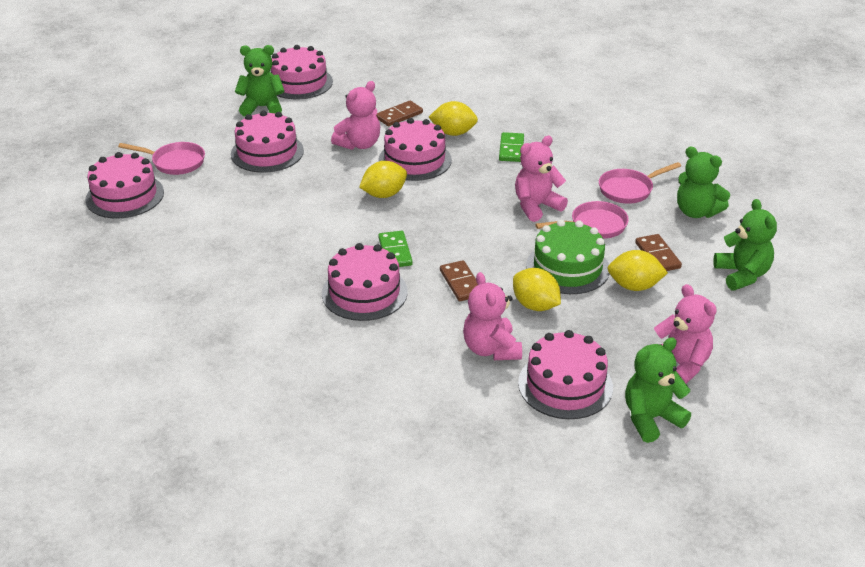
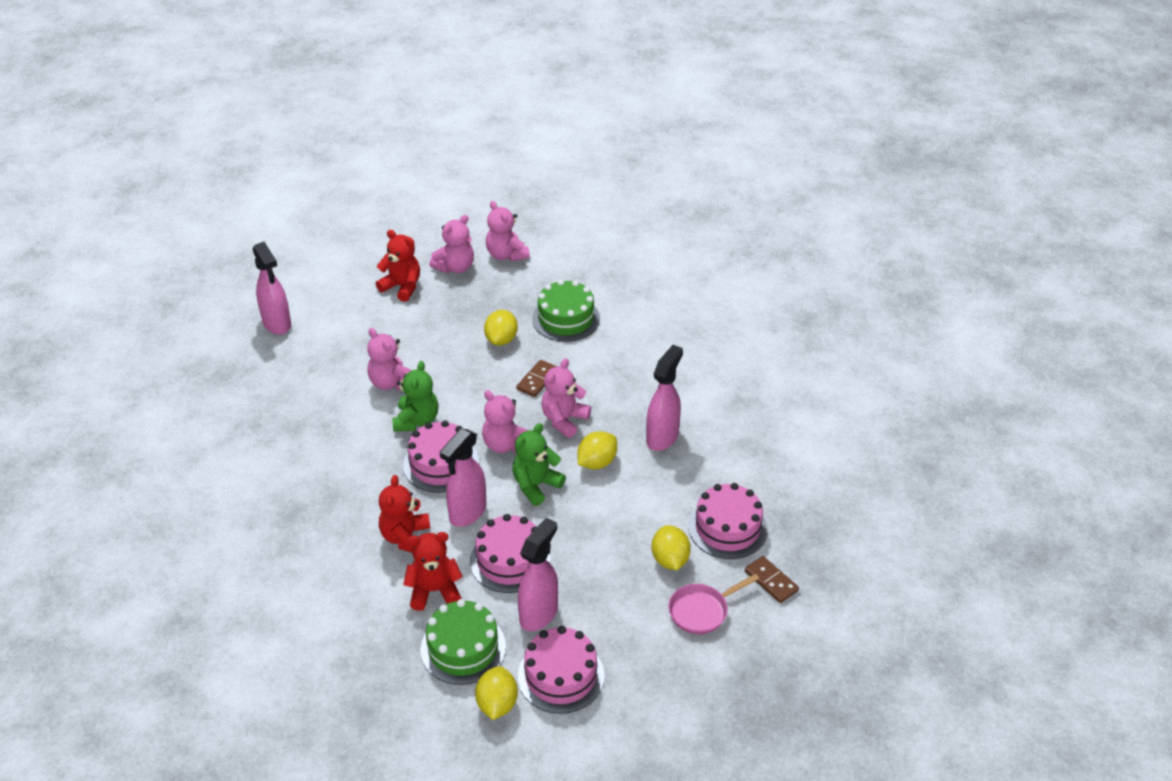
brown domino: 3 -> 2
green cake: 1 -> 2
green domino: 2 -> 0
green teddy bear: 4 -> 2
pink cake: 6 -> 4
pink pan: 3 -> 1
pink spray bottle: 0 -> 4
pink teddy bear: 4 -> 5
red teddy bear: 0 -> 3

